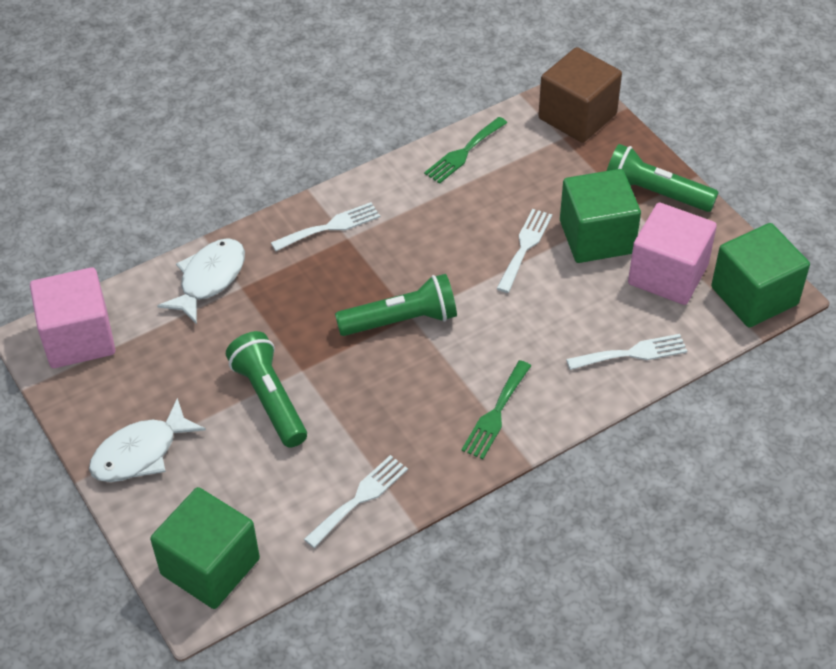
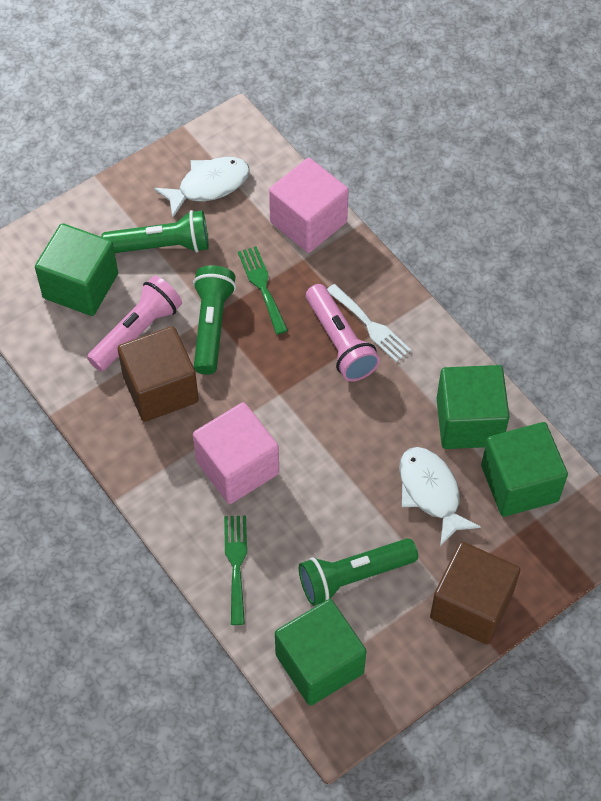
brown cube: 1 -> 2
green cube: 3 -> 4
pink flashlight: 0 -> 2
white fork: 4 -> 1

